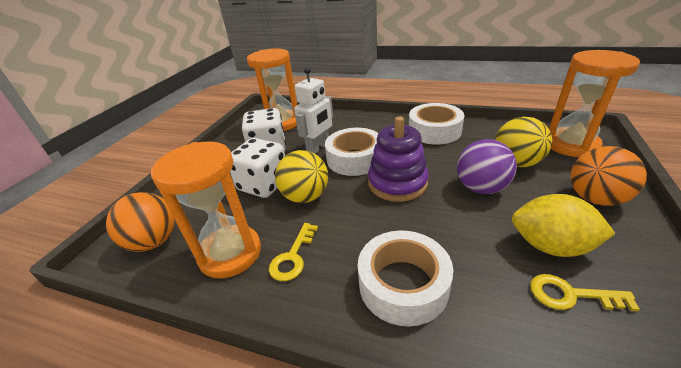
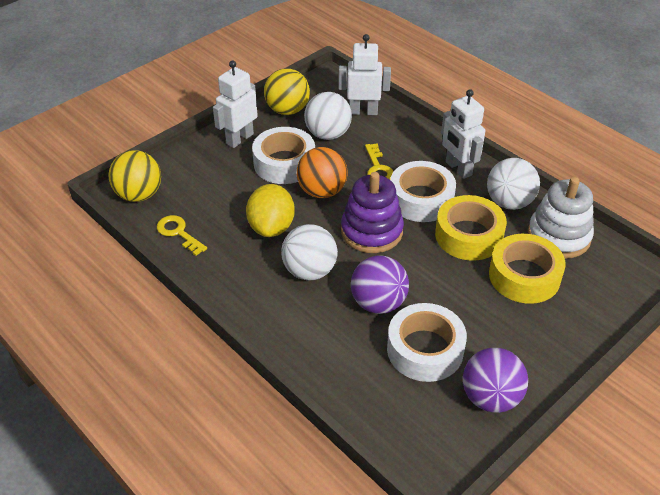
orange ball: 2 -> 1
orange hourglass: 3 -> 0
purple ball: 1 -> 2
white ball: 0 -> 3
white dice: 2 -> 0
white robot: 1 -> 3
white stacking toy: 0 -> 1
yellow tape: 0 -> 2

